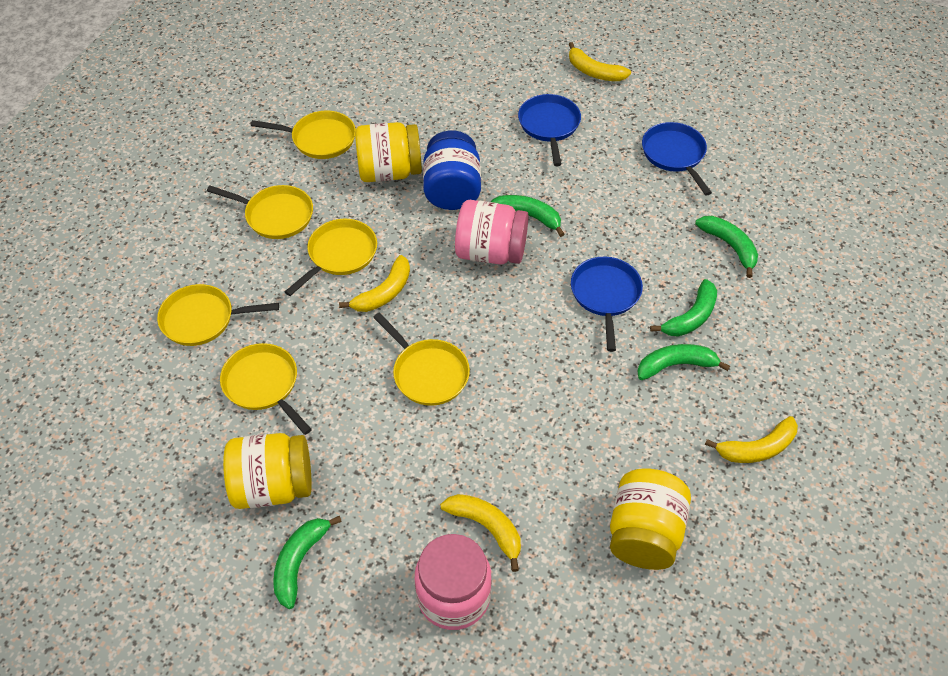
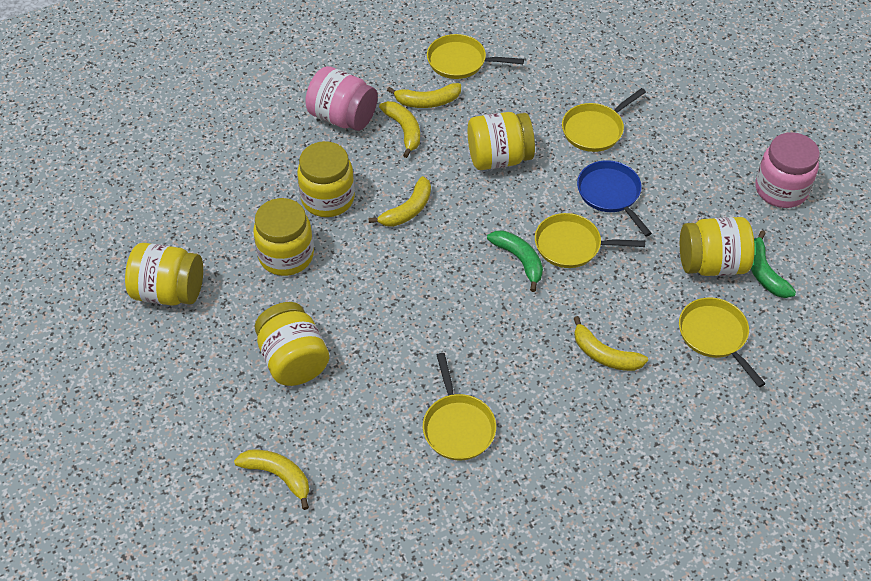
blue jar: 1 -> 0
blue pan: 3 -> 1
green banana: 5 -> 2
yellow banana: 4 -> 5
yellow jar: 3 -> 6
yellow pan: 6 -> 5

